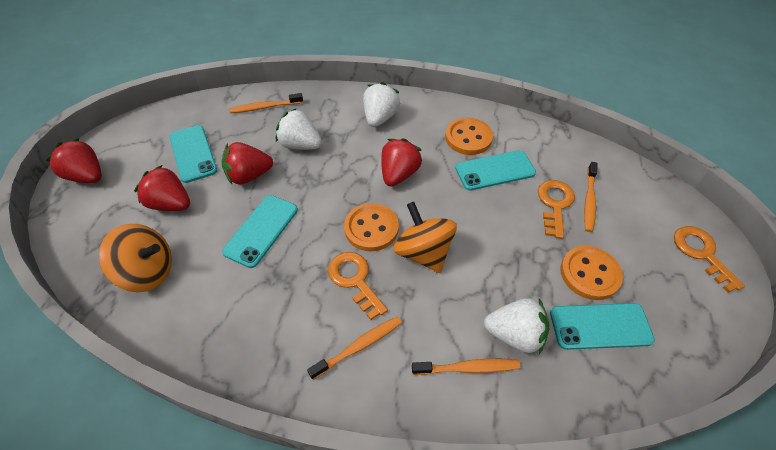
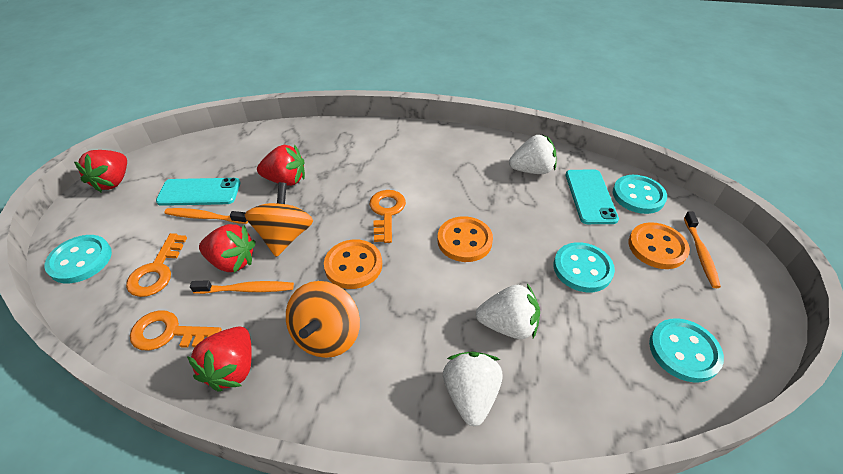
orange toothbrush: 4 -> 3
turquoise button: 0 -> 4
turquoise phone: 4 -> 2

